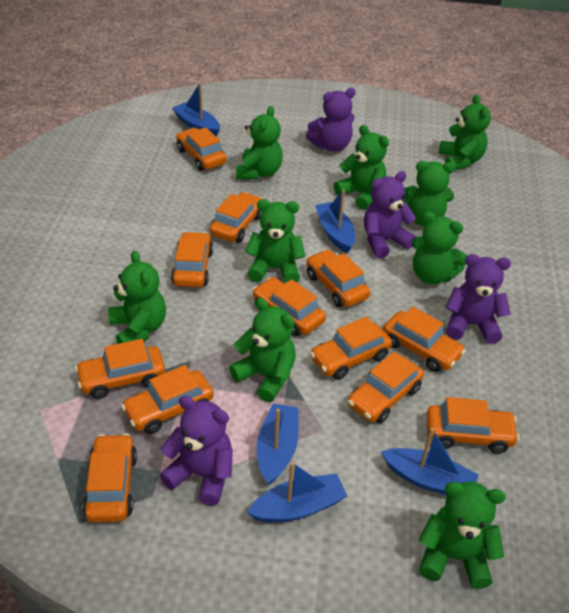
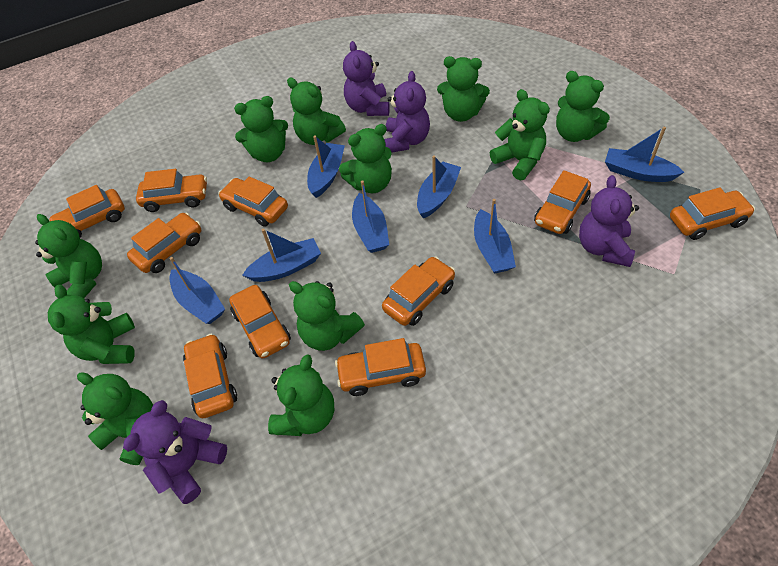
blue boat: 5 -> 7
green teddy bear: 9 -> 11
orange car: 12 -> 10

